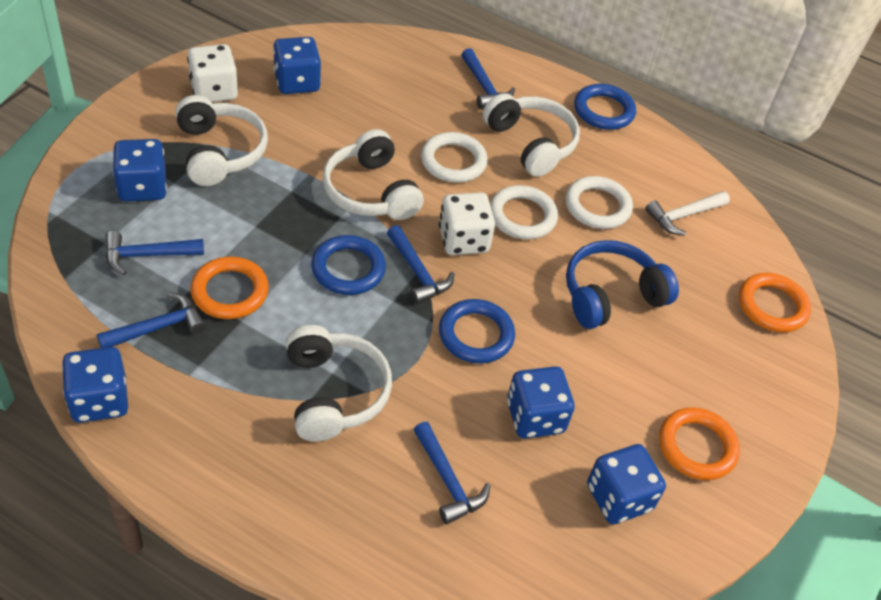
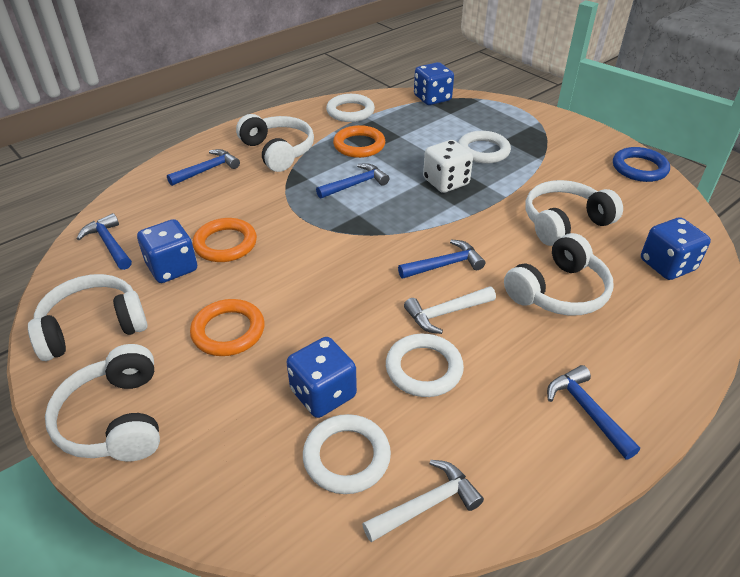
blue dice: 5 -> 4
blue headphones: 1 -> 0
blue ring: 3 -> 1
white dice: 2 -> 1
white hammer: 1 -> 2
white headphones: 4 -> 5
white ring: 3 -> 4

